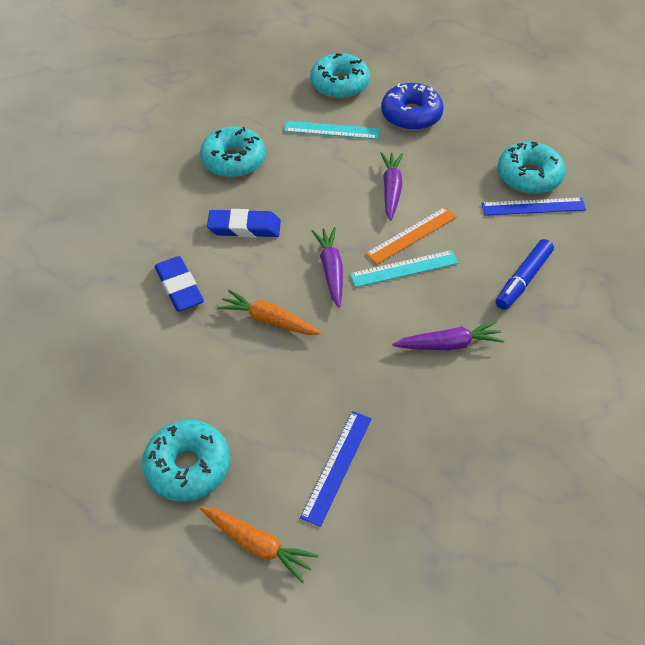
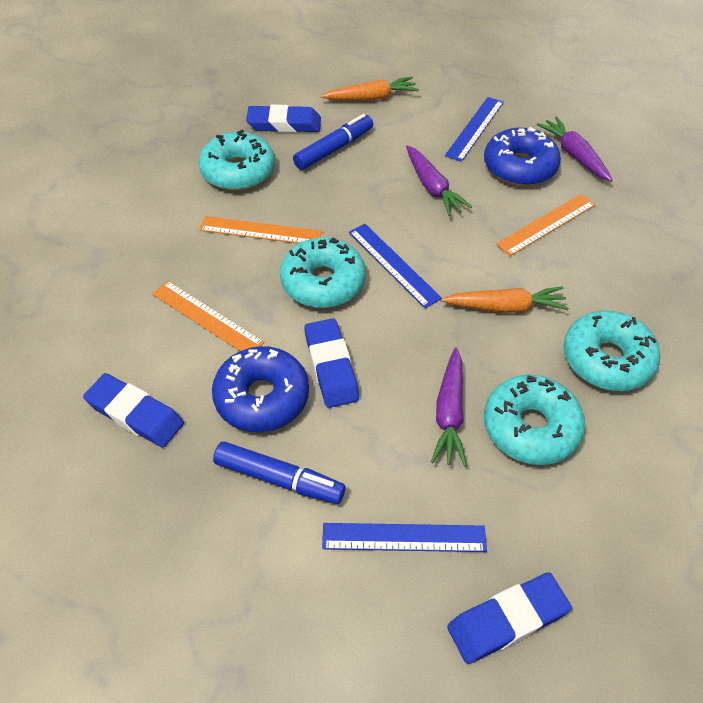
blue donut: 1 -> 2
blue eraser: 2 -> 4
blue marker: 1 -> 2
blue ruler: 2 -> 3
orange ruler: 1 -> 3
turquoise ruler: 2 -> 0

